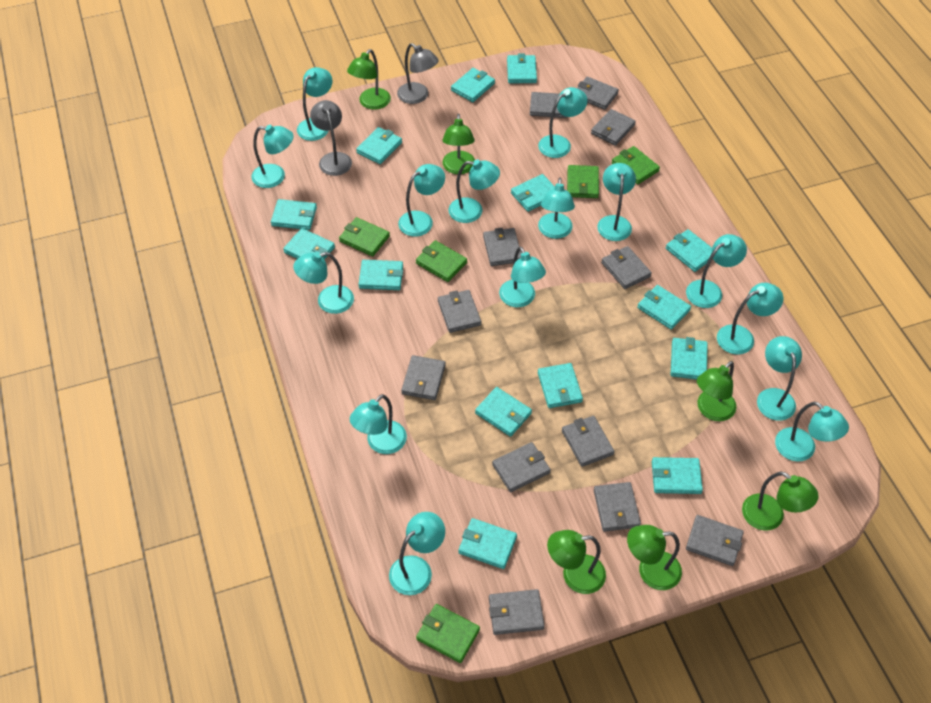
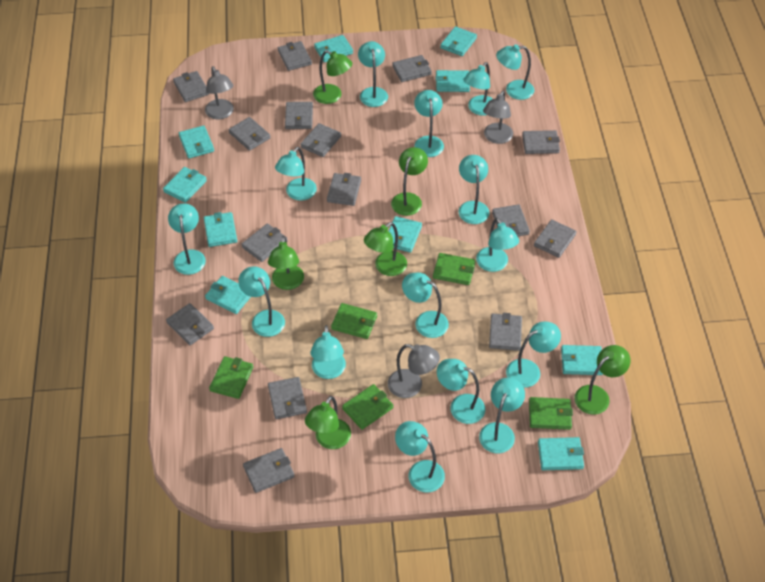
grey lamp: 2 -> 3
grey wallet: 12 -> 15
turquoise wallet: 14 -> 10

